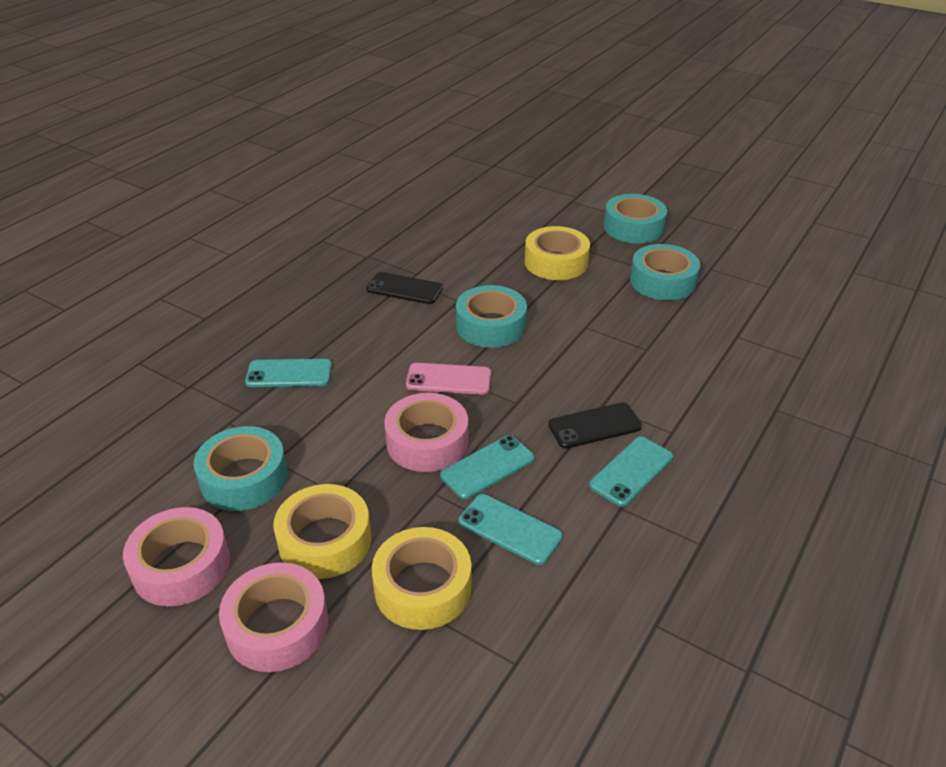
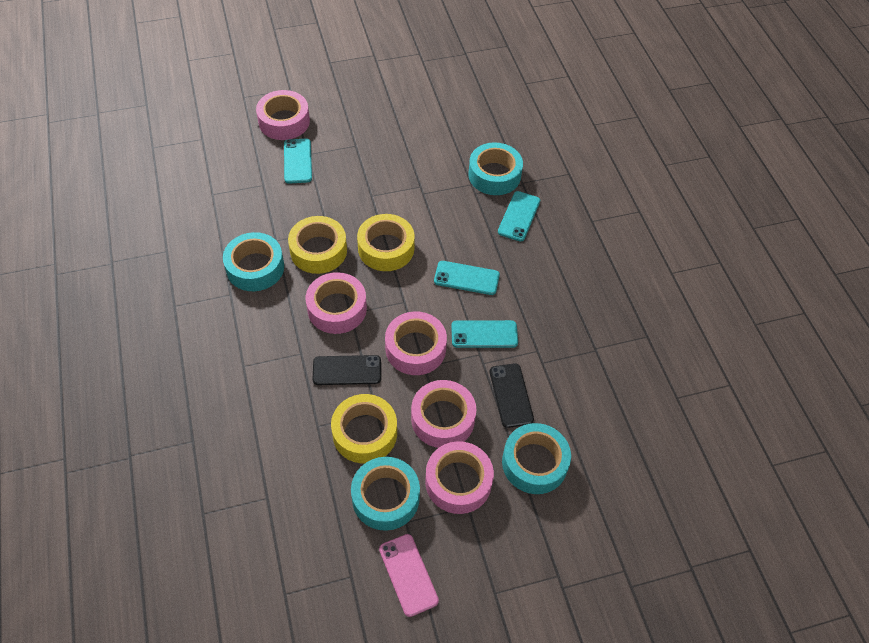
pink tape: 3 -> 5

